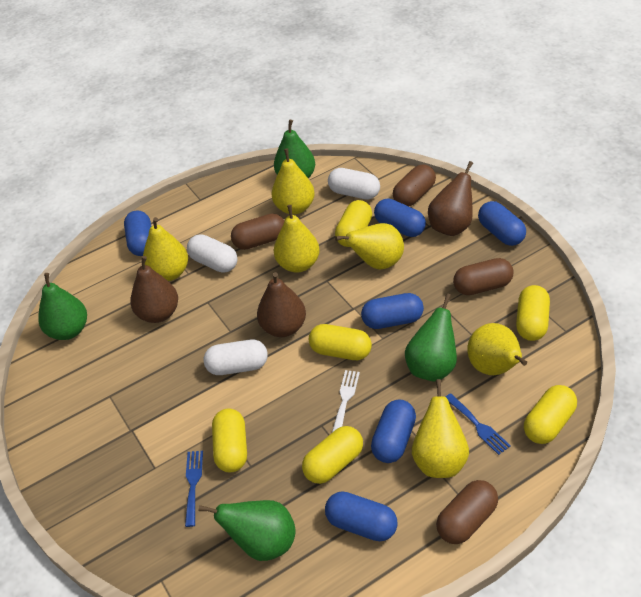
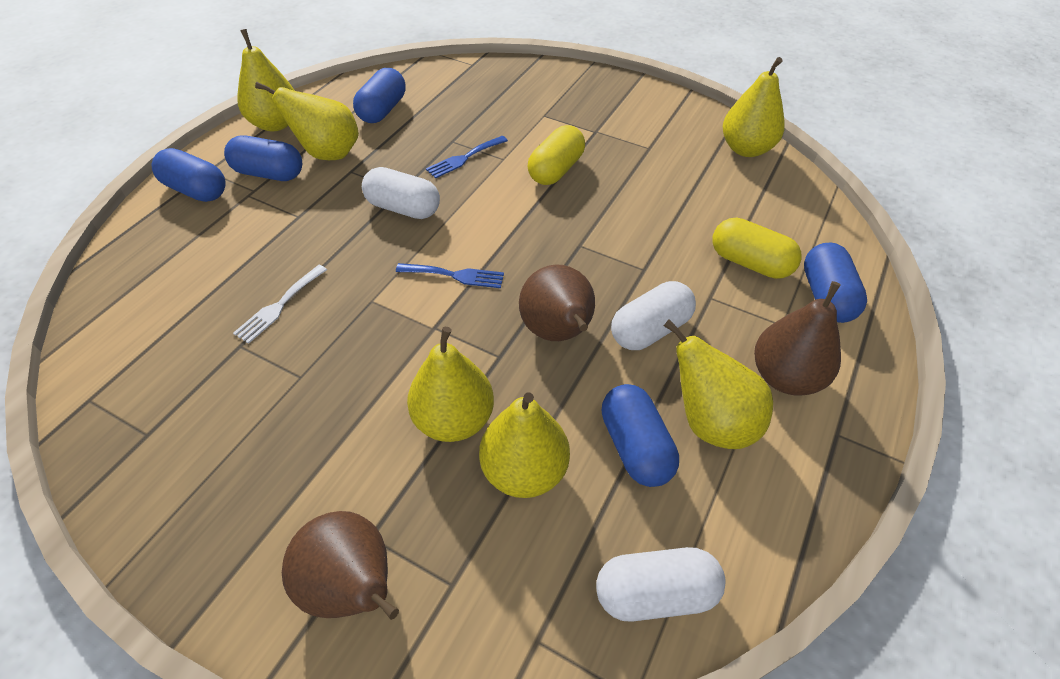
blue capsule: 6 -> 5
brown capsule: 4 -> 0
green pear: 4 -> 0
yellow capsule: 6 -> 2

